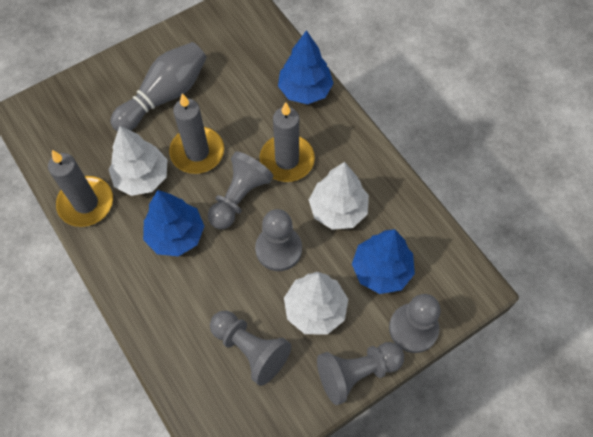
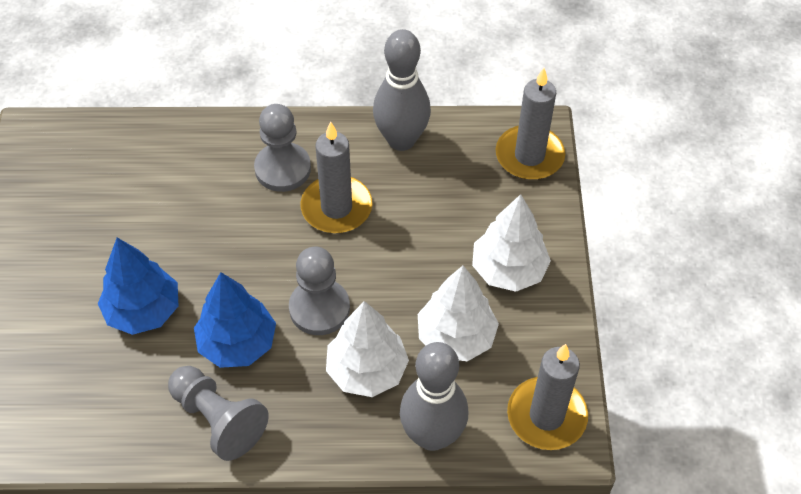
blue tree: 3 -> 2
grey bowling pin: 1 -> 2
grey pawn: 5 -> 3

